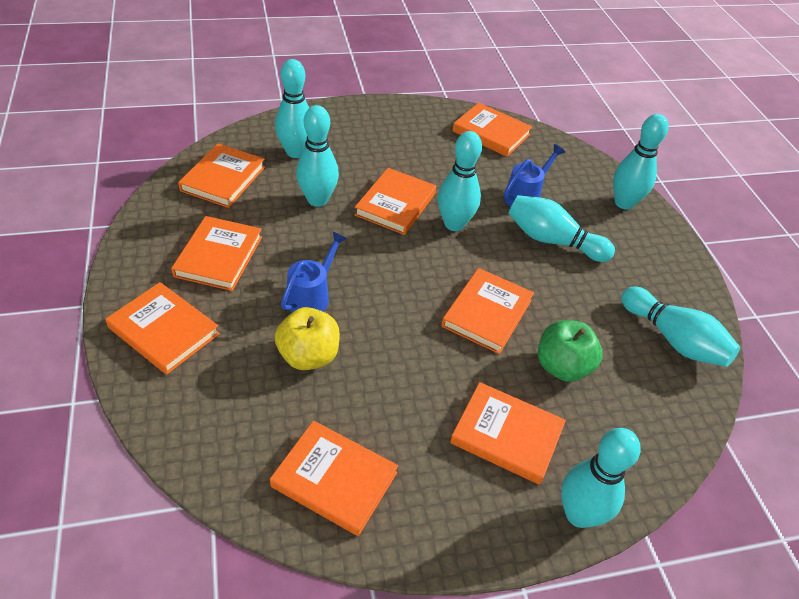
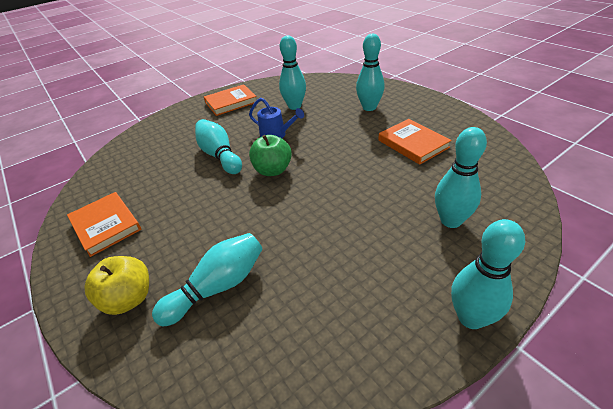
blue watering can: 2 -> 1
orange book: 8 -> 3
turquoise bowling pin: 7 -> 6

